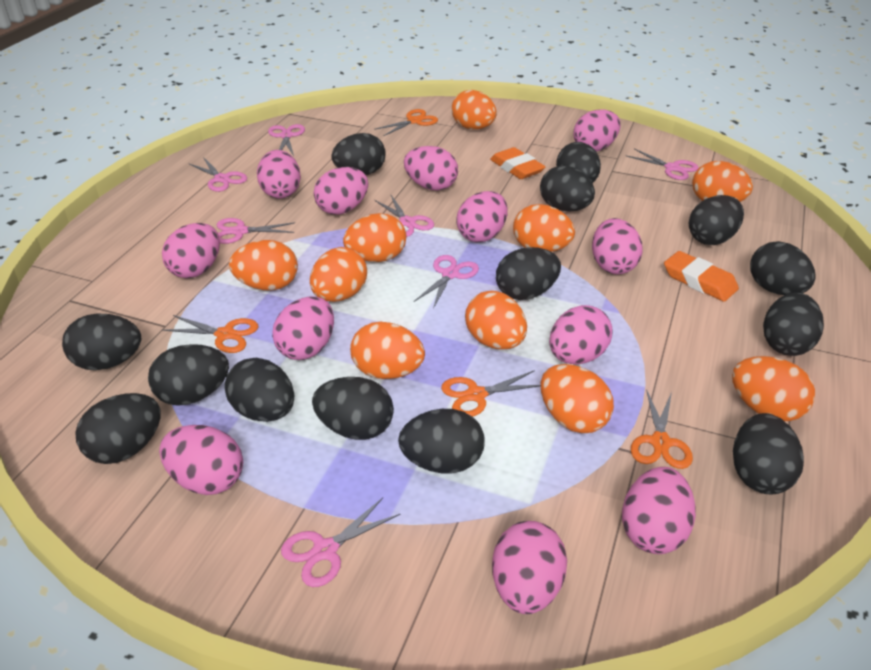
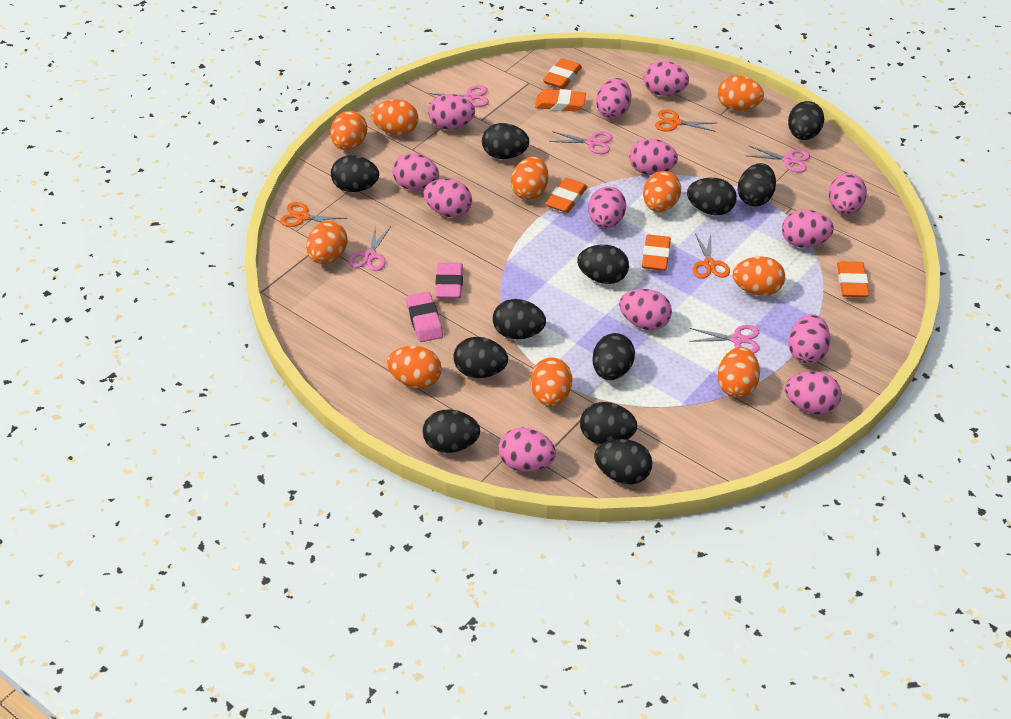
black egg: 14 -> 12
orange eraser: 2 -> 5
orange scissors: 4 -> 3
pink egg: 12 -> 13
pink eraser: 0 -> 2
pink scissors: 7 -> 5

